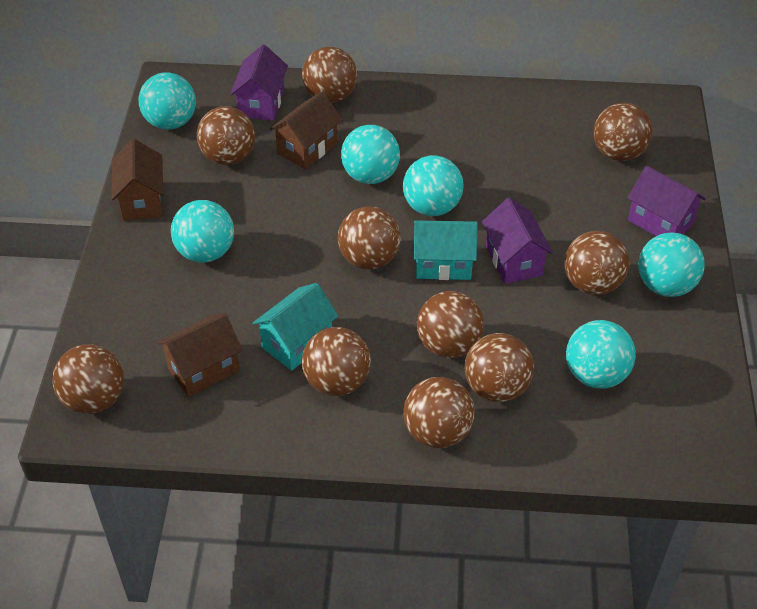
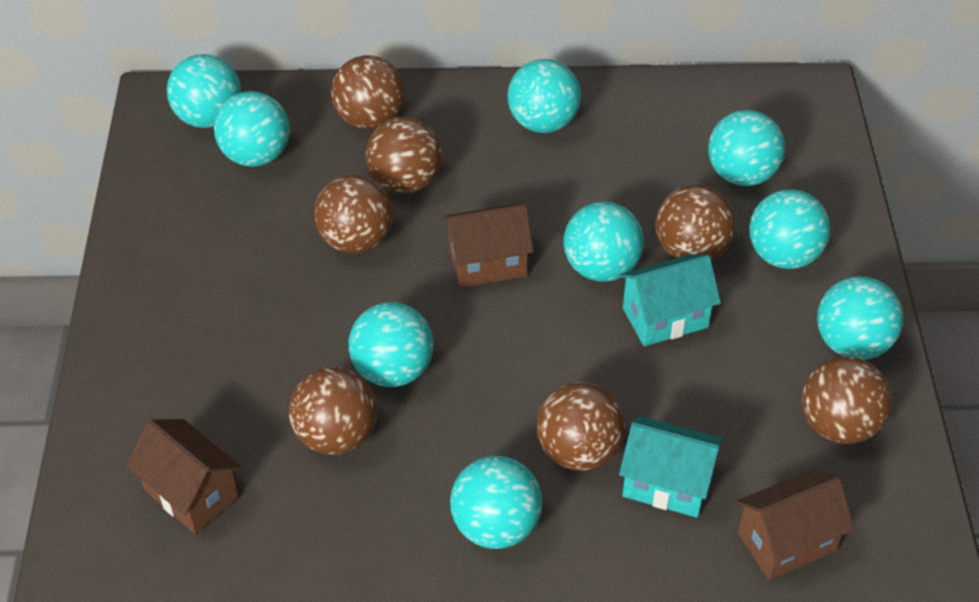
brown ball: 10 -> 7
purple house: 3 -> 0
turquoise ball: 6 -> 9

